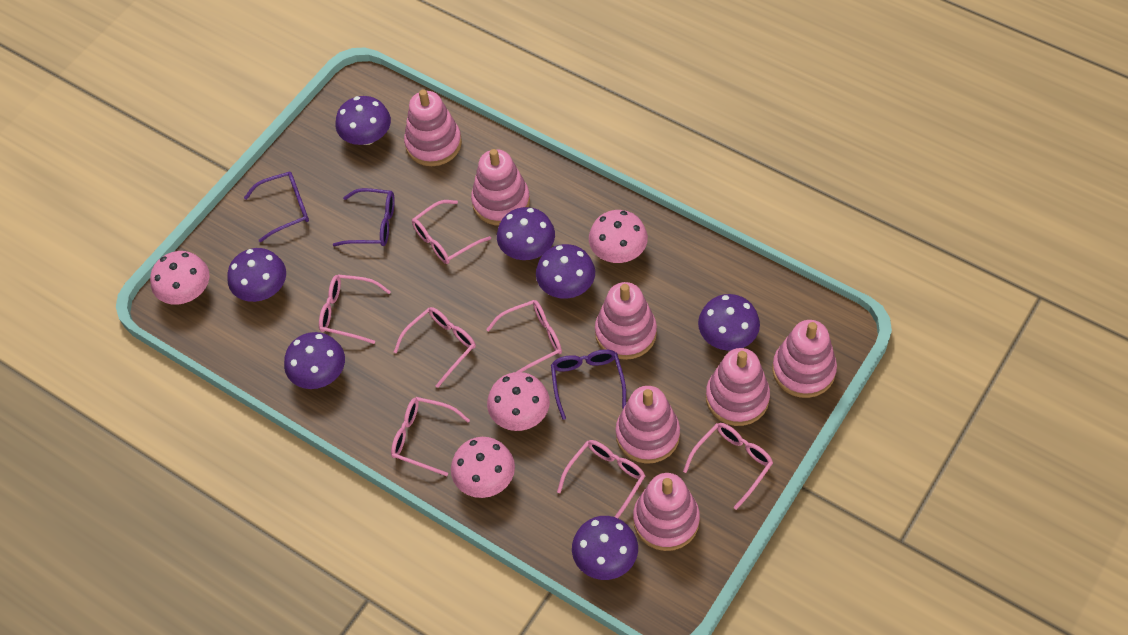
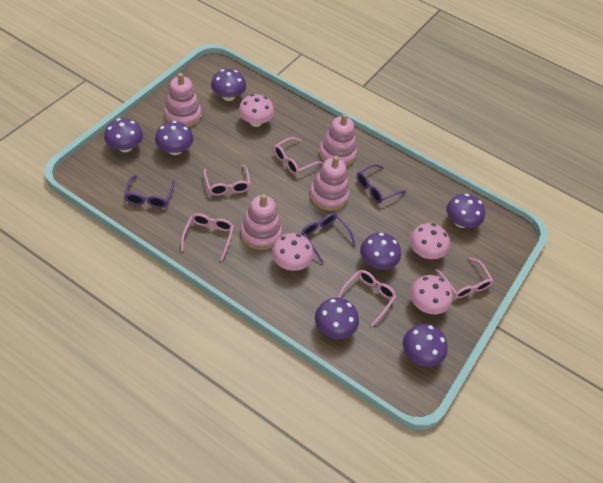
pink glasses: 7 -> 5
pink stacking toy: 7 -> 4

